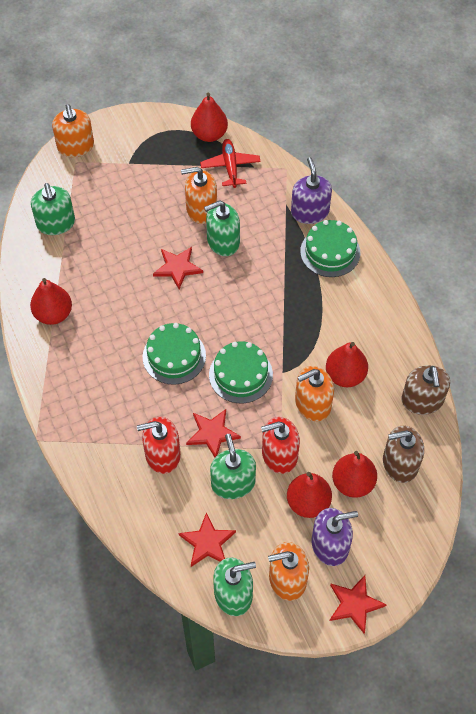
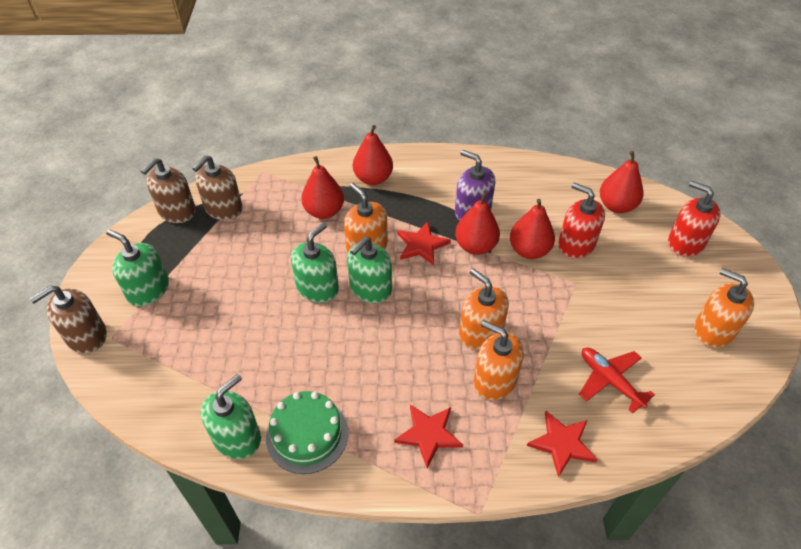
brown soap dispenser: 2 -> 3
green cake: 3 -> 1
purple soap dispenser: 2 -> 1
red star: 4 -> 3

